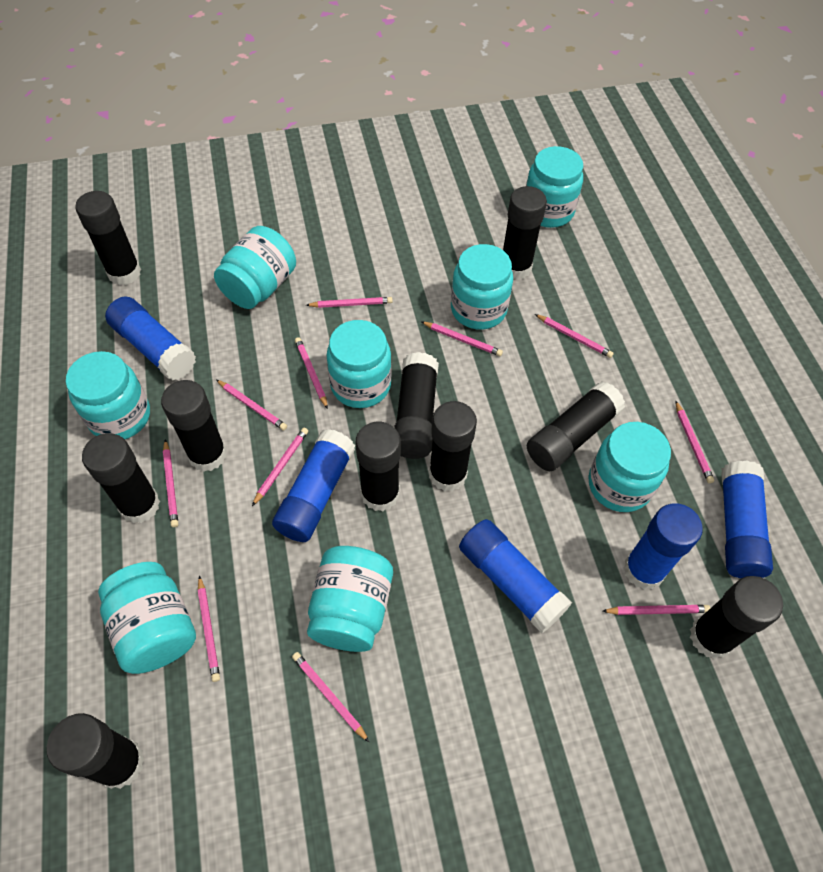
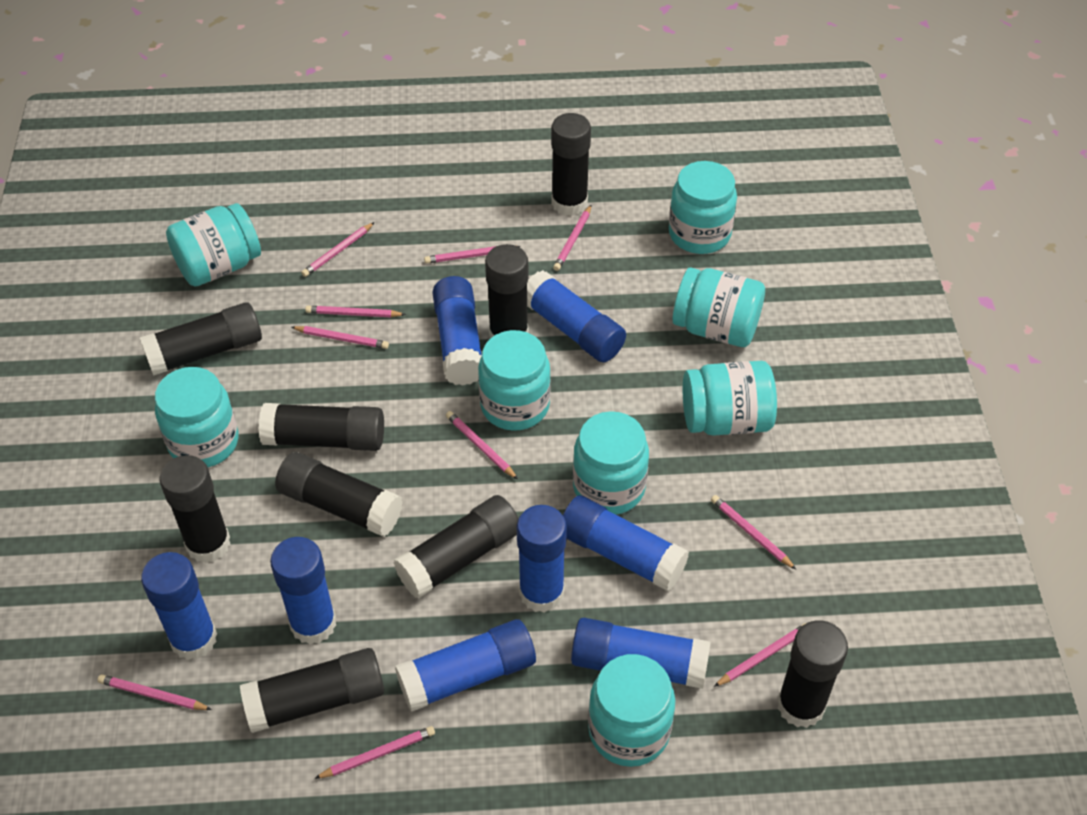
black glue stick: 10 -> 9
blue glue stick: 5 -> 8
pink pencil: 11 -> 10

